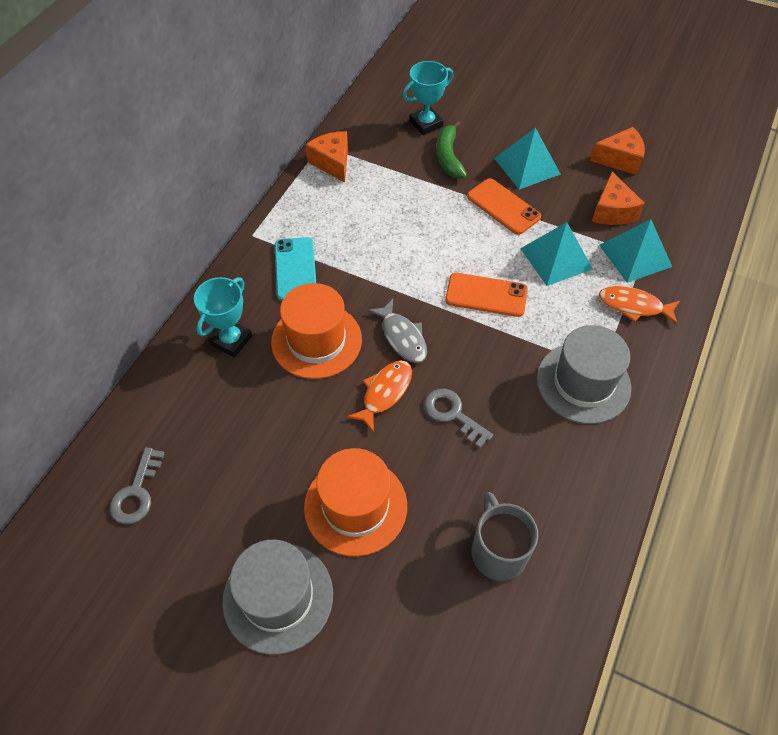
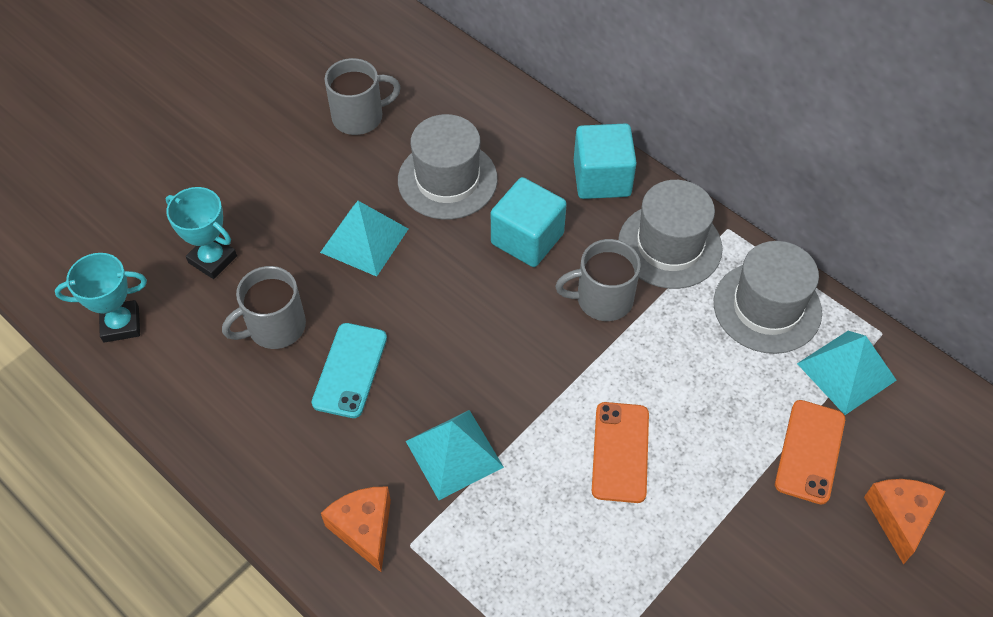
green banana: 1 -> 0
grey fish: 1 -> 0
grey hat: 2 -> 3
grey key: 2 -> 0
grey mug: 1 -> 3
orange cheese: 3 -> 2
orange fish: 2 -> 0
orange hat: 2 -> 0
turquoise cube: 0 -> 2

